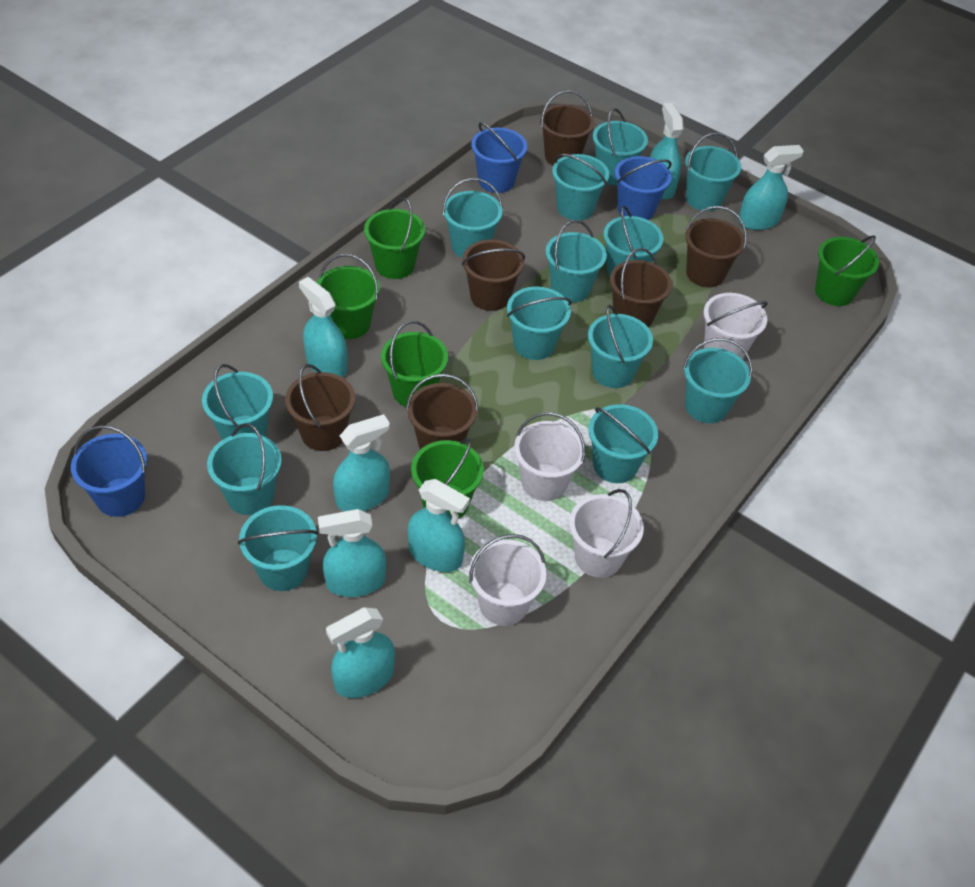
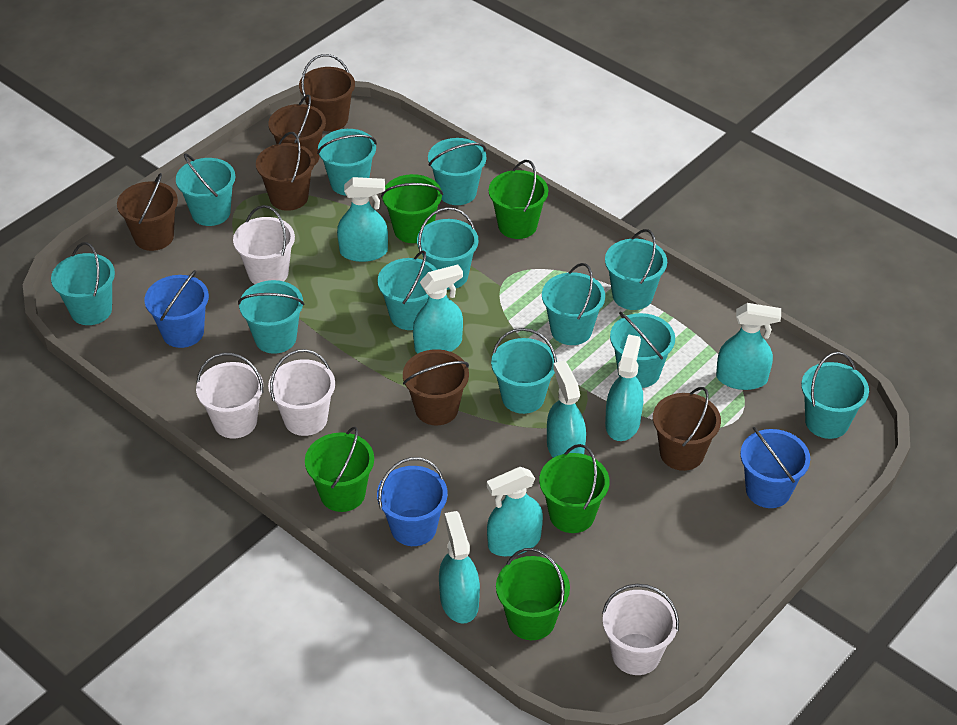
turquoise bucket: 13 -> 12

